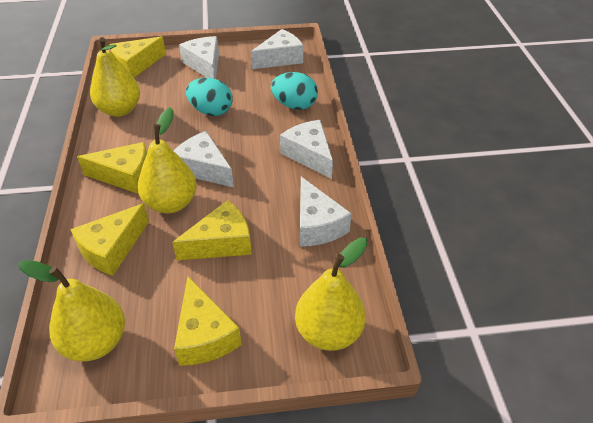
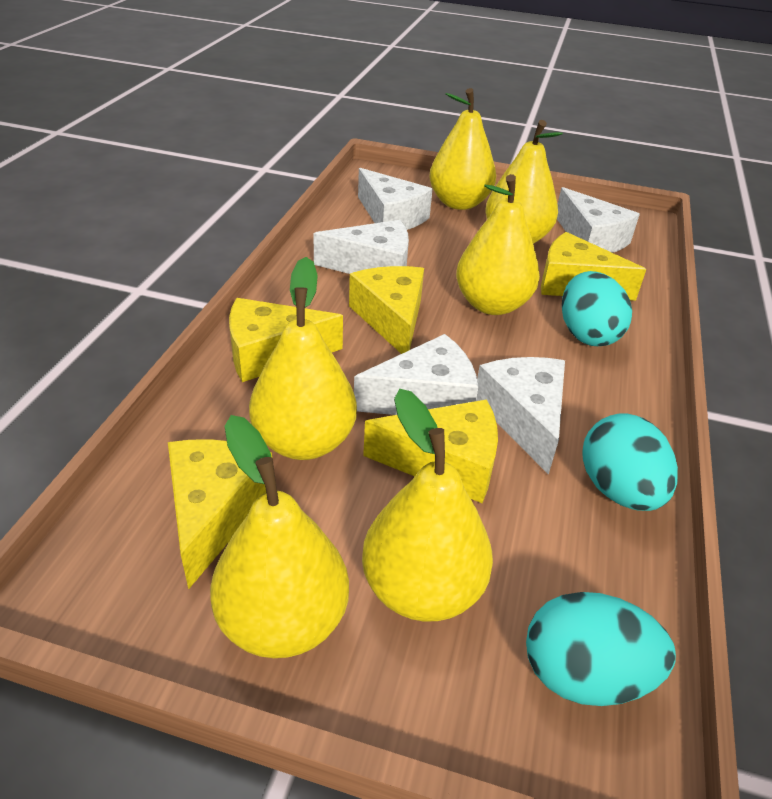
turquoise egg: 2 -> 3
yellow pear: 4 -> 6

